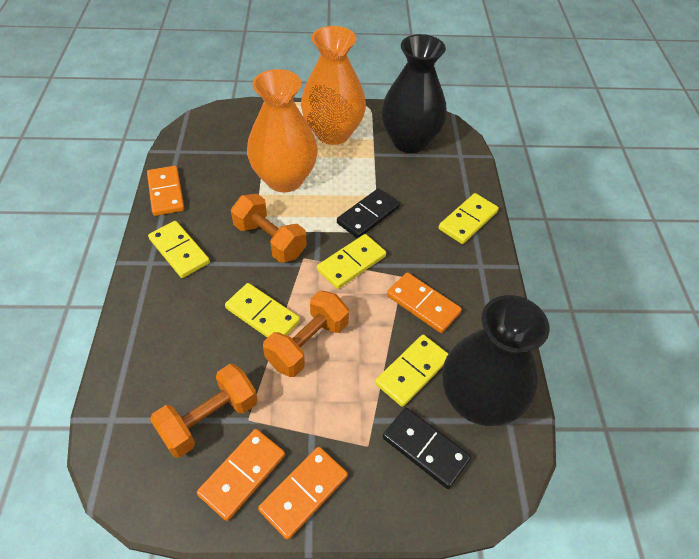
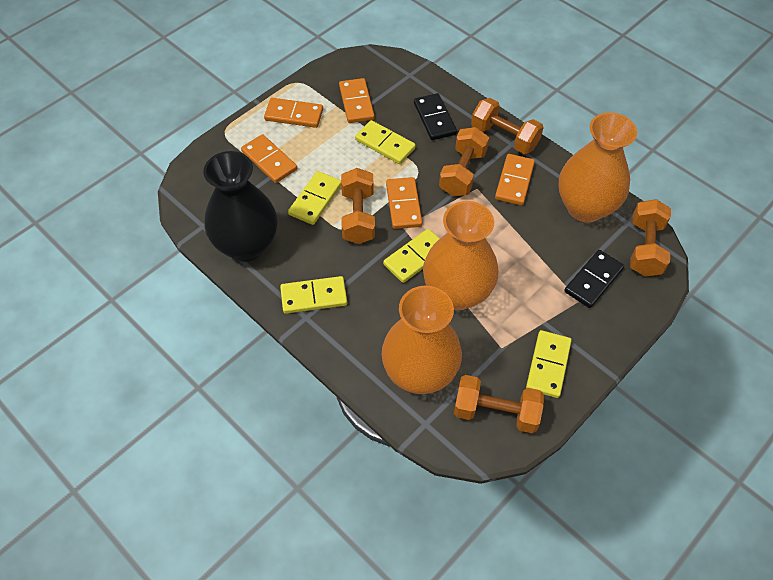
black vase: 2 -> 1
orange domino: 4 -> 5
orange dumbbell: 3 -> 5
orange vase: 2 -> 3

